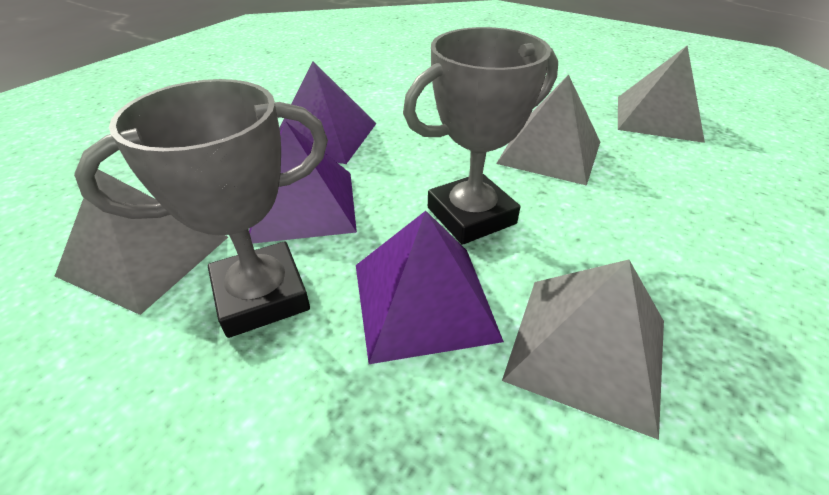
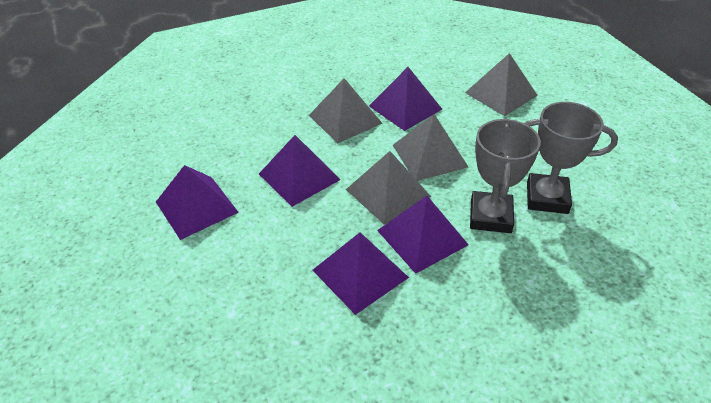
purple pyramid: 3 -> 5

